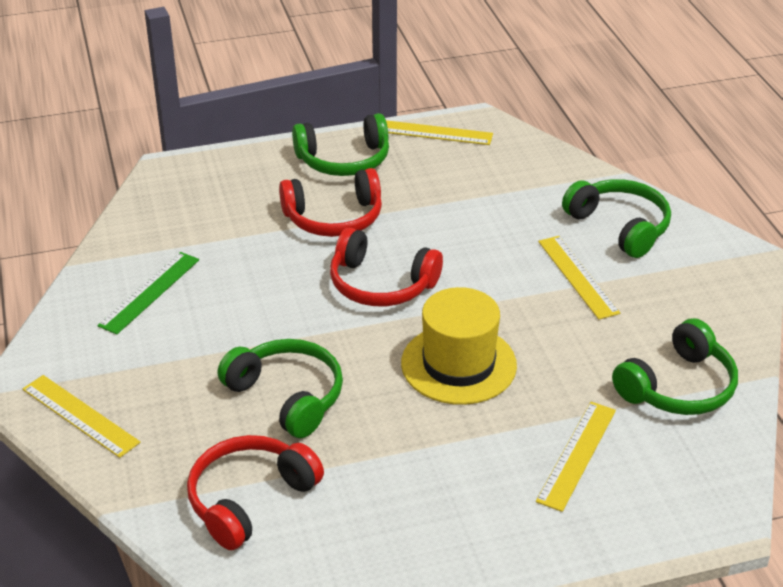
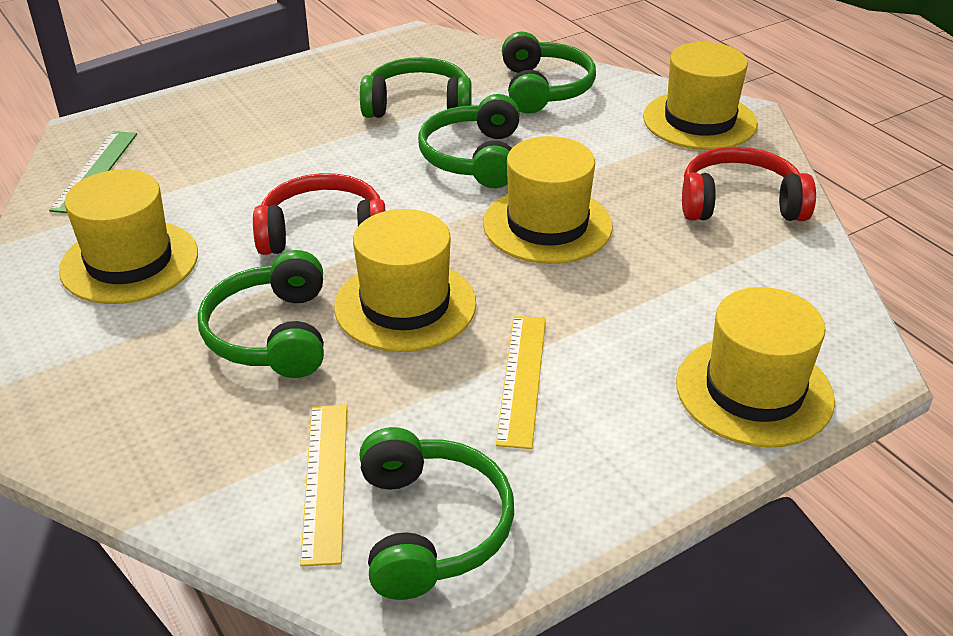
green headphones: 4 -> 5
red headphones: 3 -> 2
yellow hat: 1 -> 5
yellow ruler: 4 -> 2

